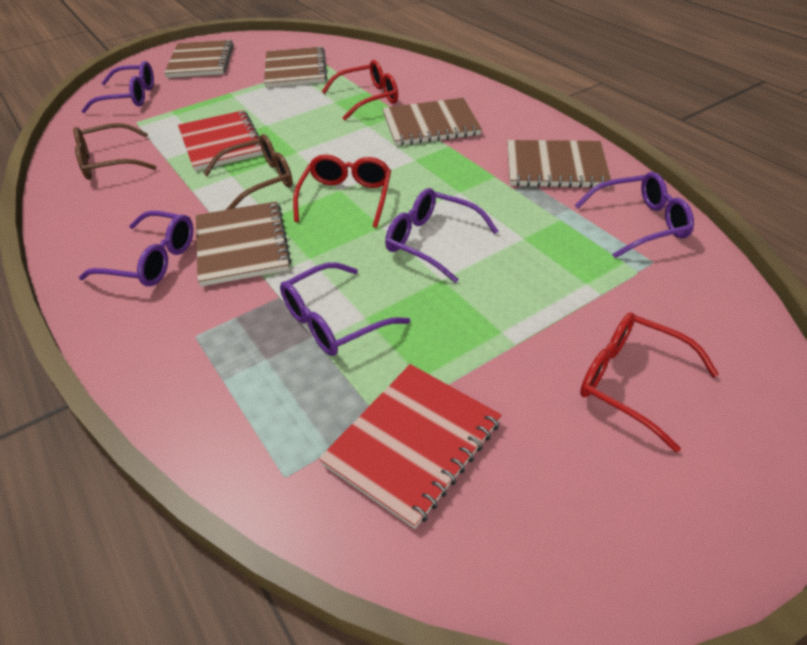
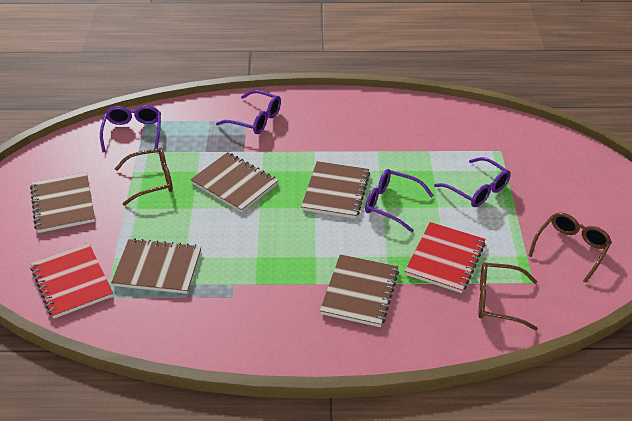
brown glasses: 2 -> 3
purple glasses: 5 -> 4
red glasses: 3 -> 0

